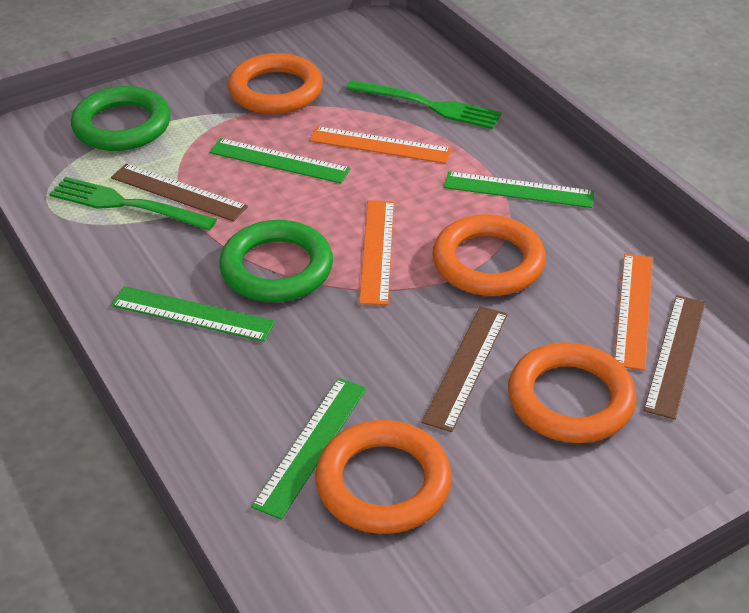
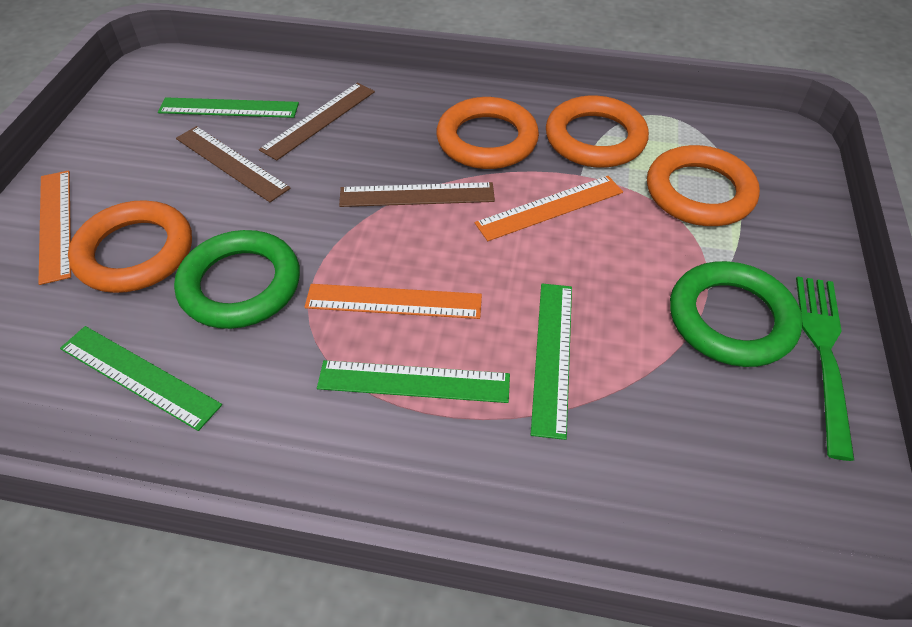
green fork: 2 -> 1

